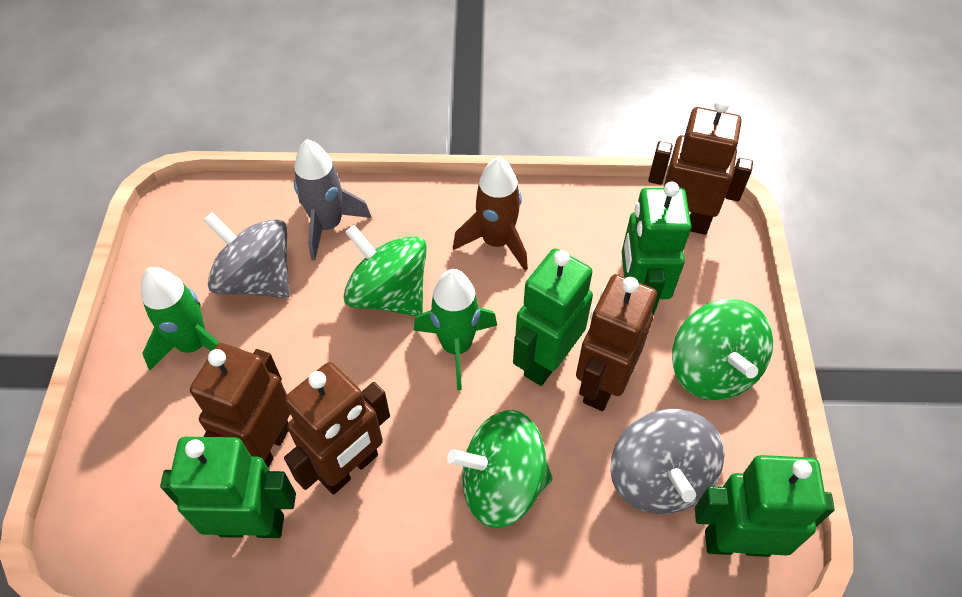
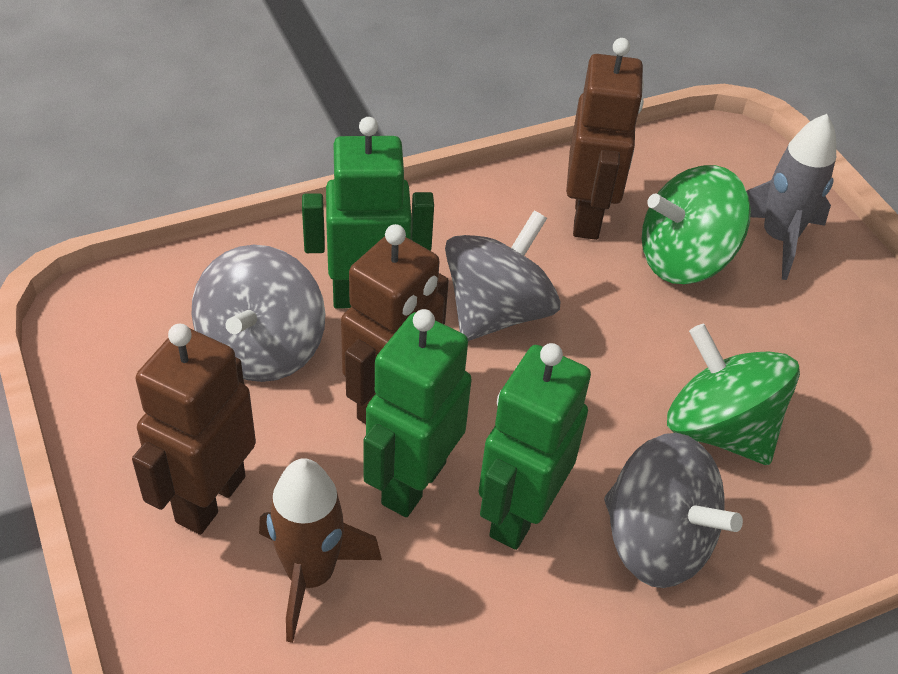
brown robot: 4 -> 3
green robot: 4 -> 3
green rocket: 2 -> 0
green spinning top: 3 -> 2
grey spinning top: 2 -> 3

